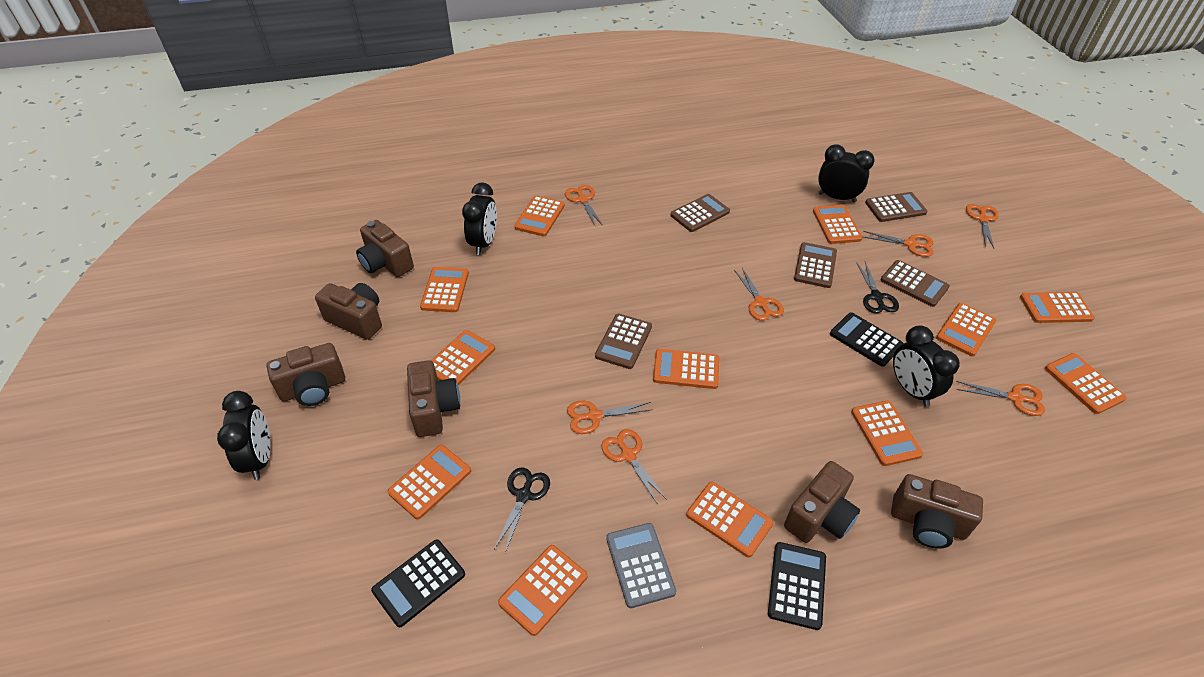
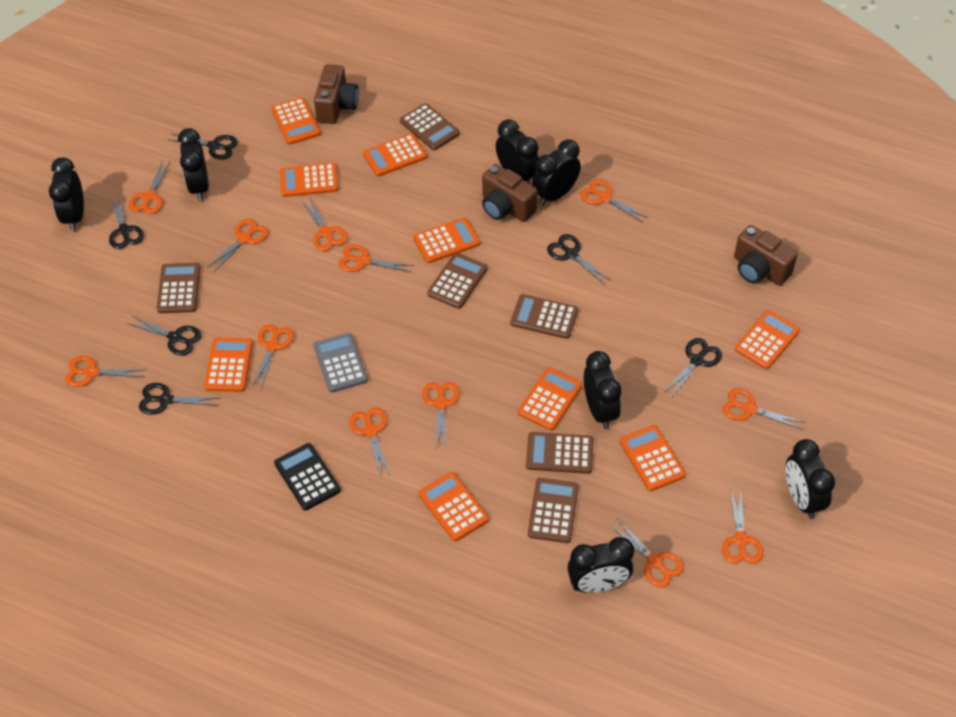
black calculator: 3 -> 1
black clock: 4 -> 7
black scissors: 2 -> 6
brown calculator: 5 -> 6
brown camera: 6 -> 3
orange calculator: 12 -> 9
orange scissors: 7 -> 12

